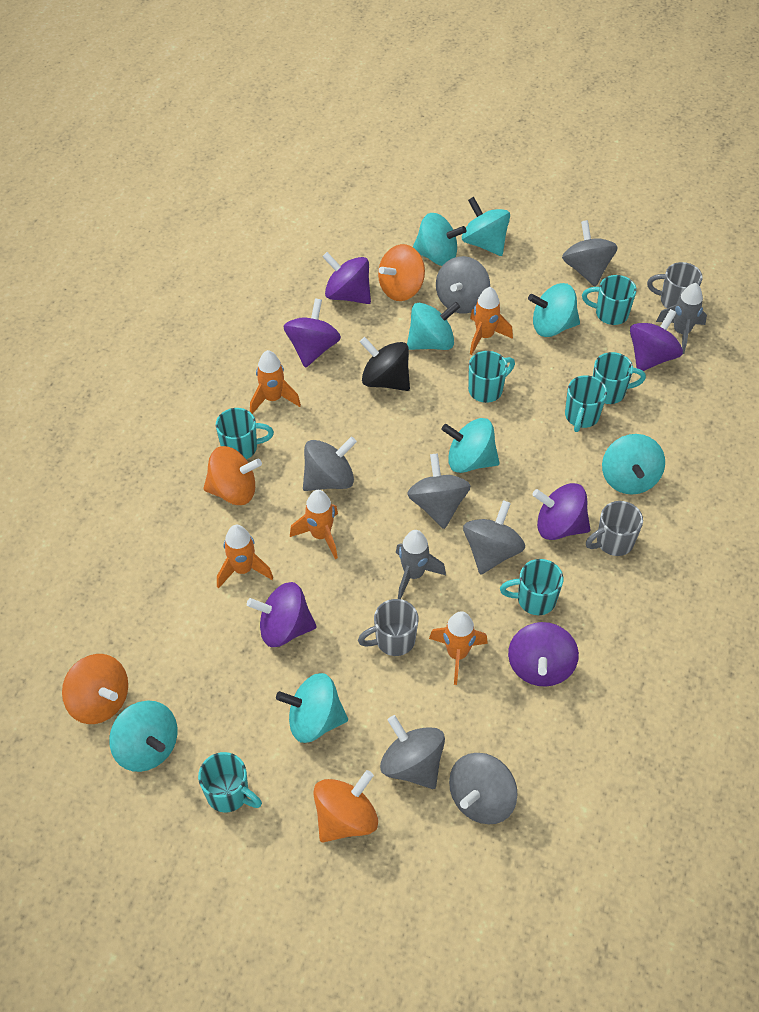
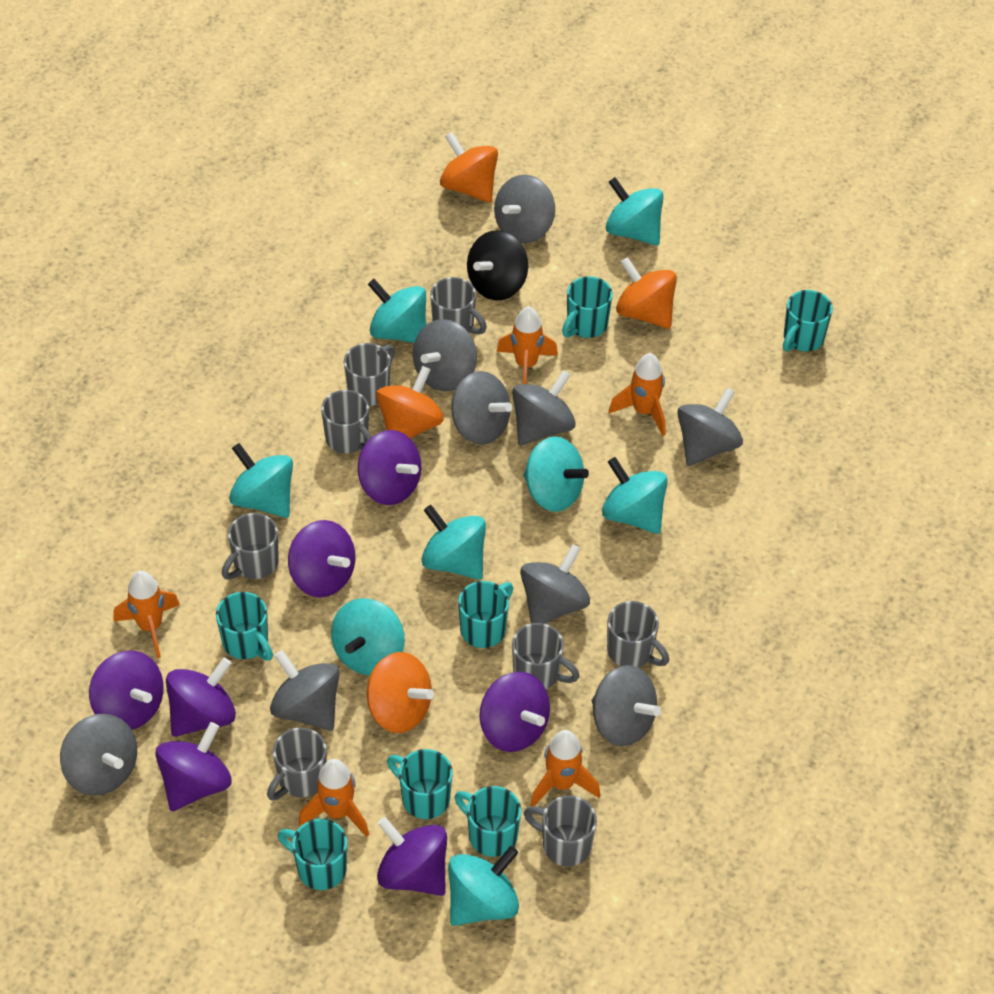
grey mug: 3 -> 8
grey rocket: 2 -> 0
grey spinning top: 7 -> 9
purple spinning top: 6 -> 7

